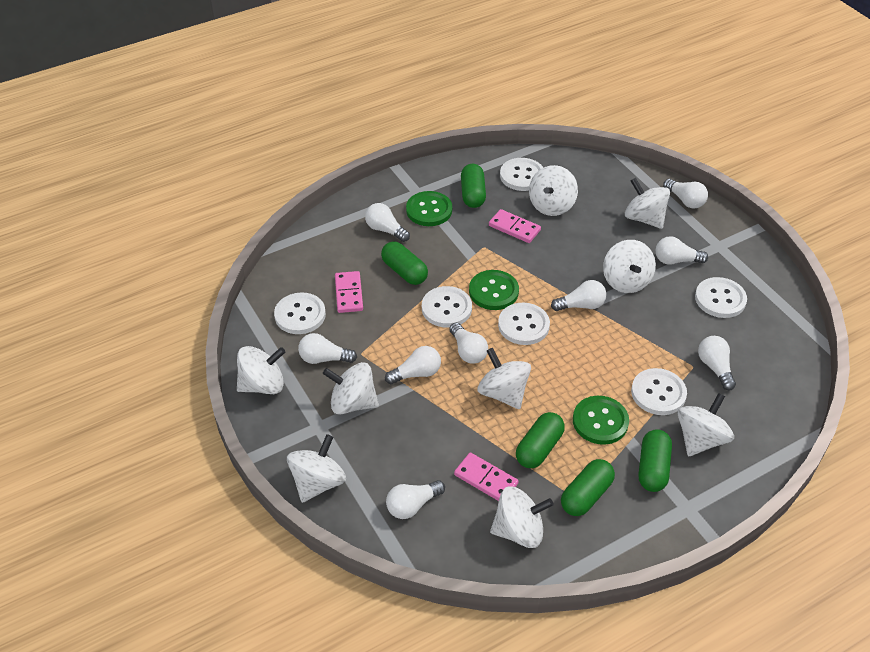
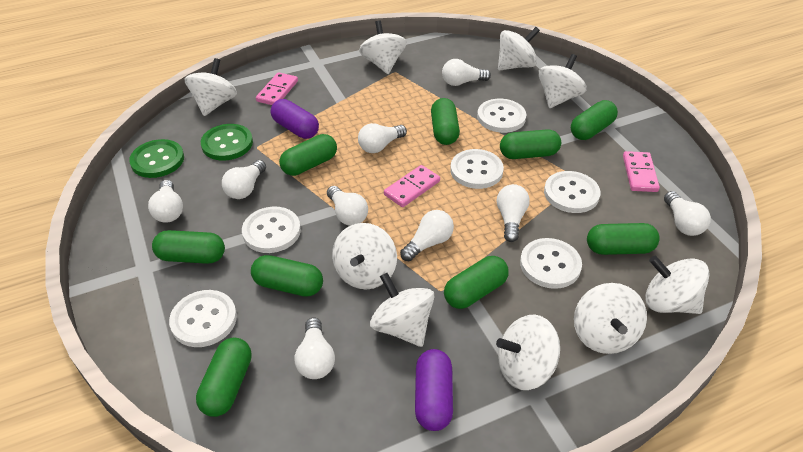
green button: 3 -> 2
green capsule: 5 -> 9
purple capsule: 0 -> 2

